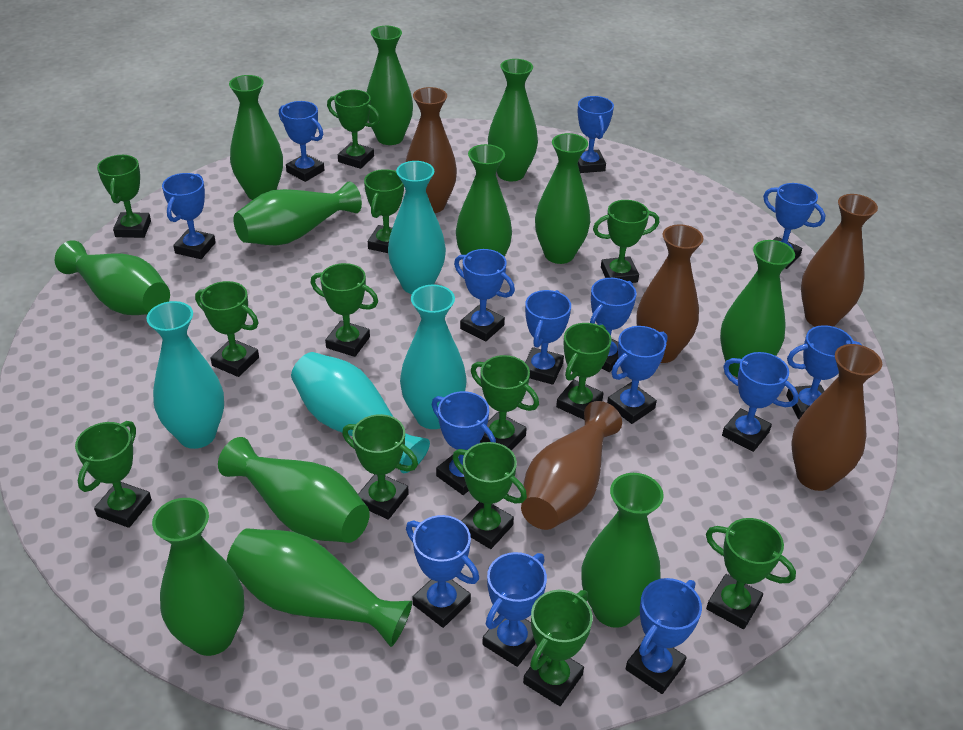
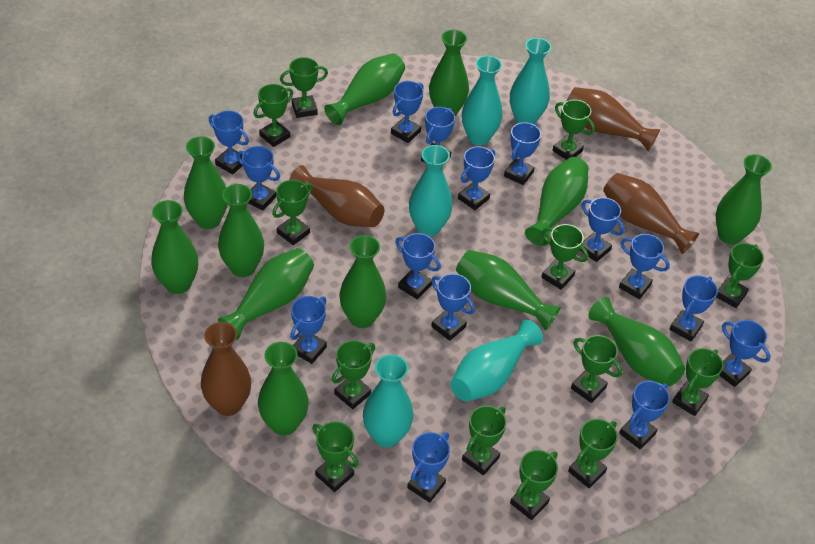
blue trophy: 14 -> 15
brown vase: 5 -> 4
turquoise vase: 4 -> 5

